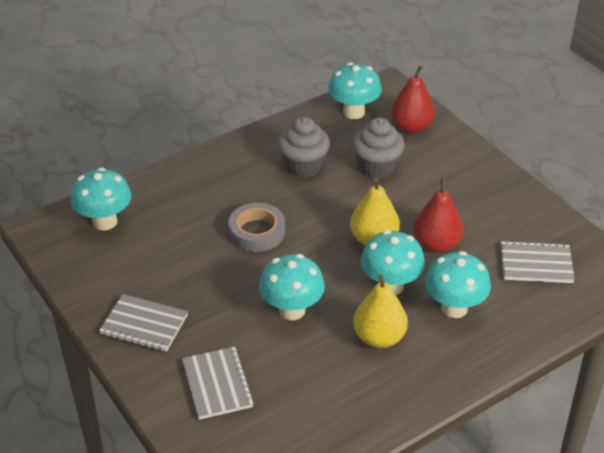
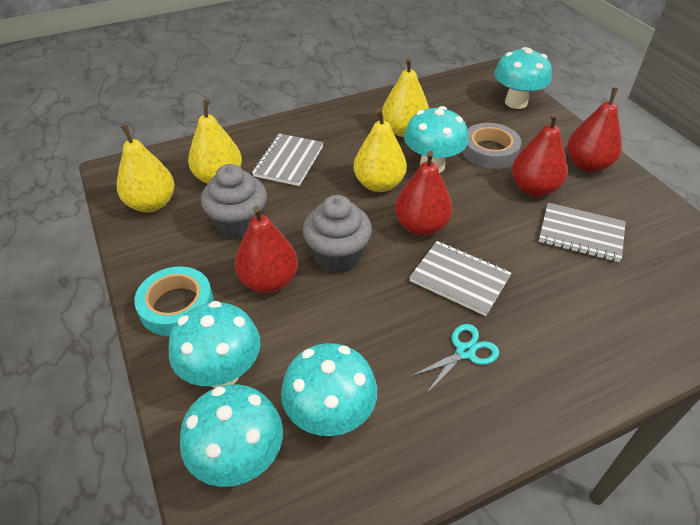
red pear: 2 -> 4
turquoise scissors: 0 -> 1
turquoise tape: 0 -> 1
yellow pear: 2 -> 4

